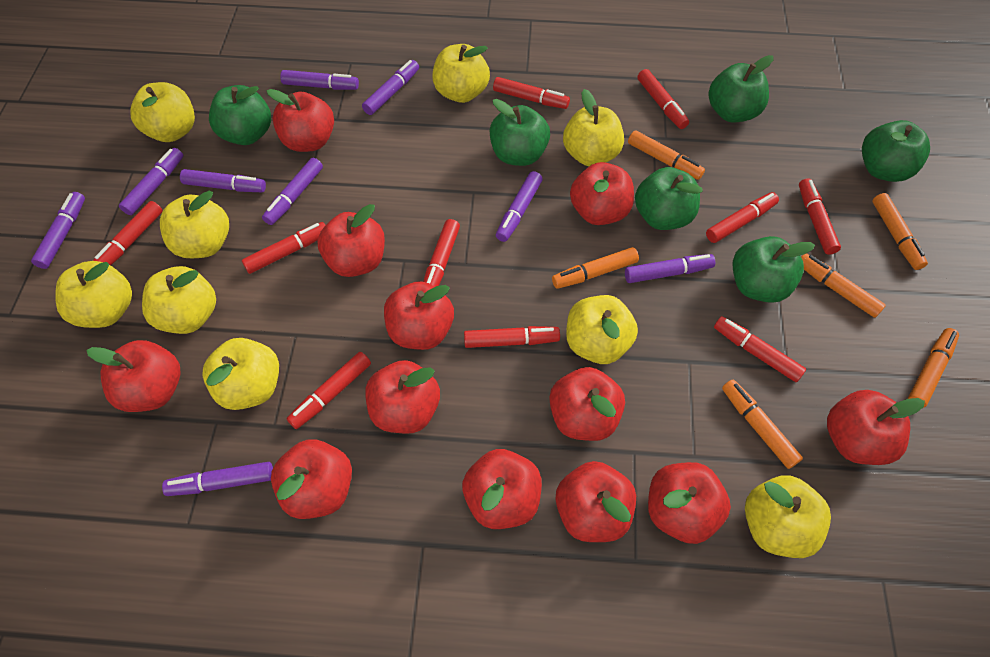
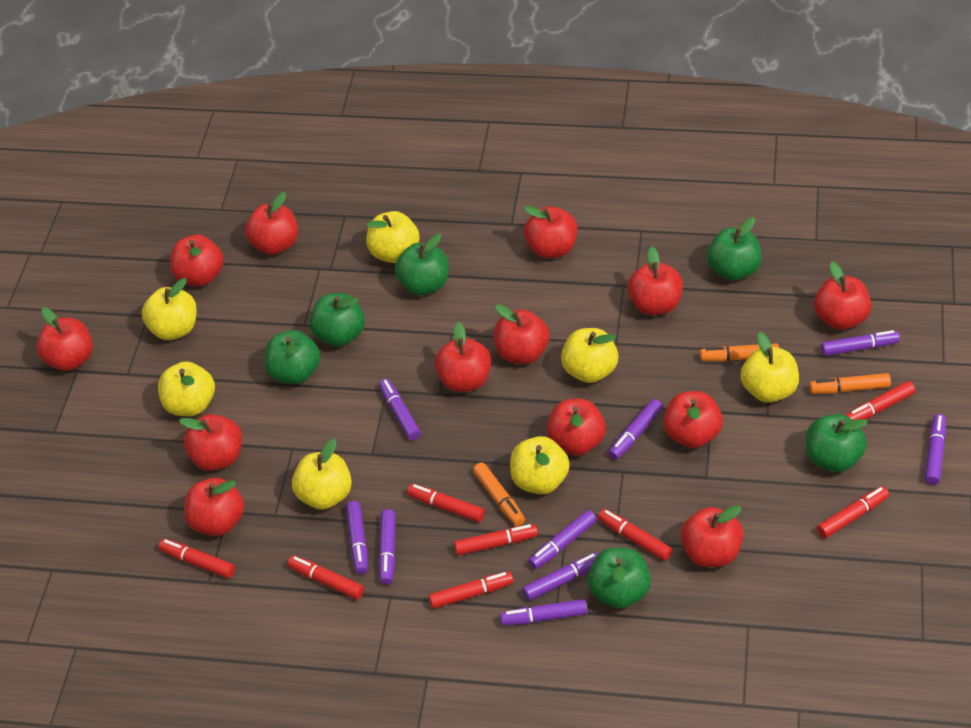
orange marker: 6 -> 3
red apple: 12 -> 13
red marker: 10 -> 8
yellow apple: 9 -> 7

